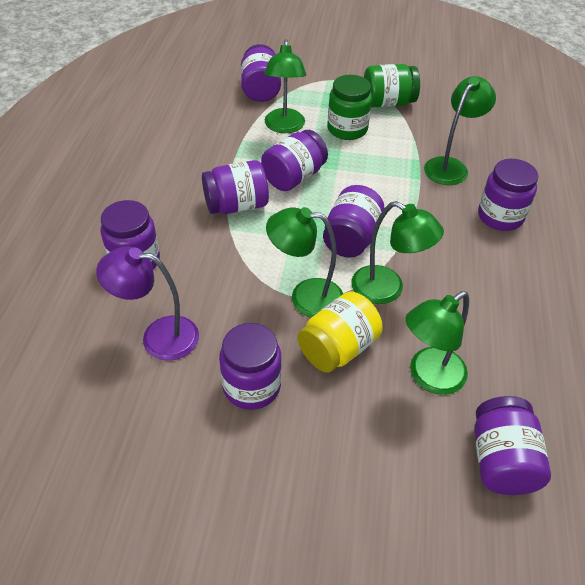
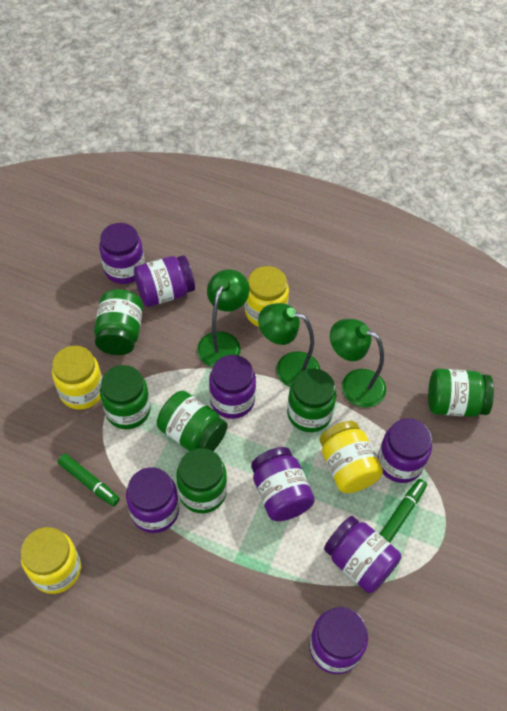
green jar: 2 -> 6
green lamp: 5 -> 3
green marker: 0 -> 2
purple lamp: 1 -> 0
yellow jar: 1 -> 4

